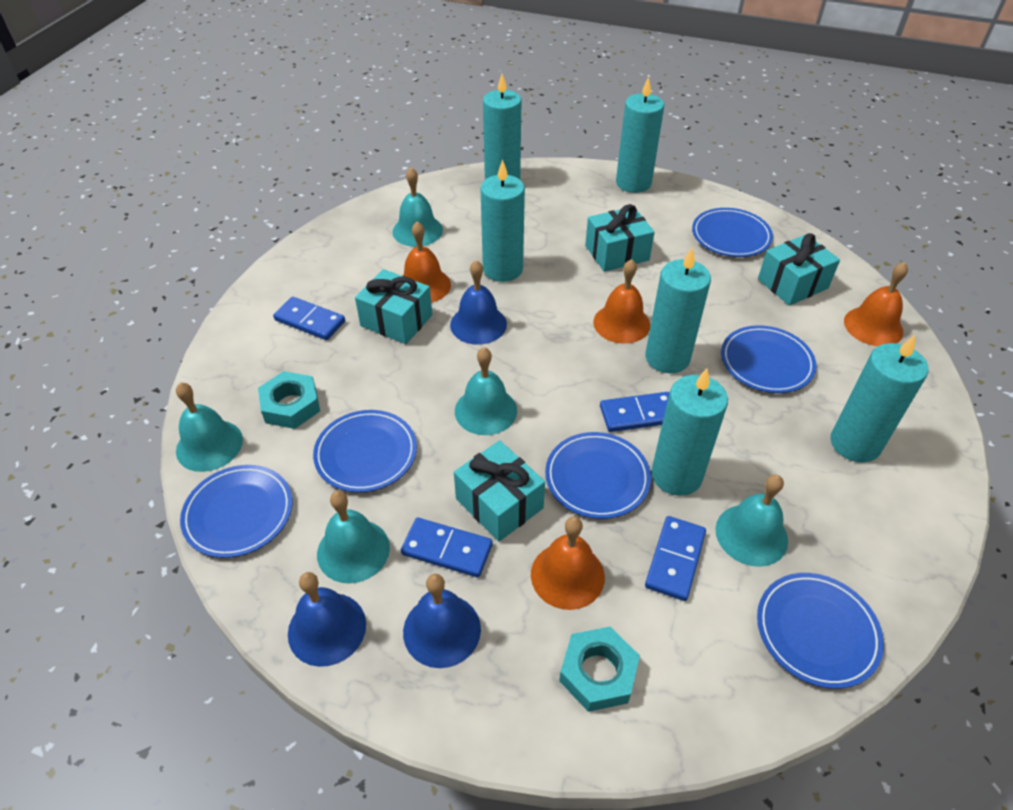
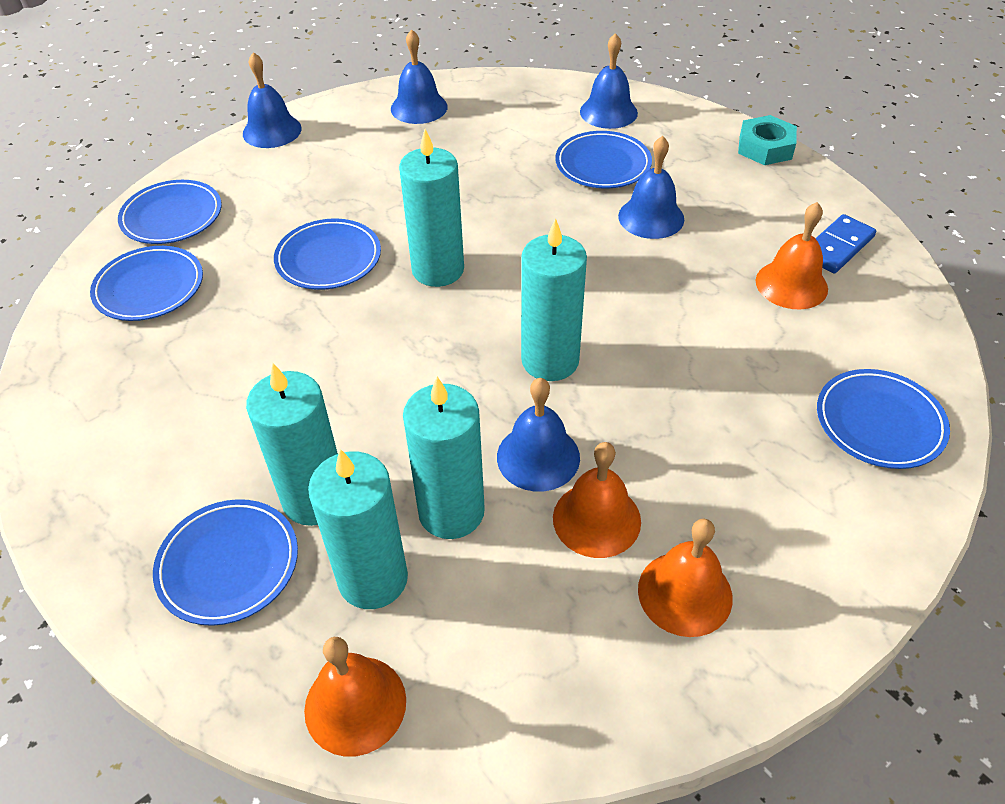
blue bell: 3 -> 5
blue domino: 4 -> 1
turquoise bell: 5 -> 0
turquoise candle: 6 -> 5
turquoise gift: 4 -> 0
turquoise nut: 2 -> 1

